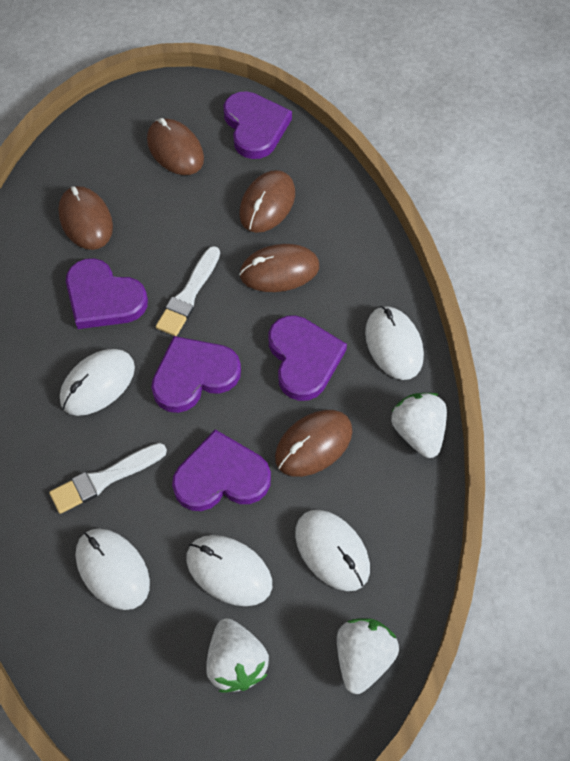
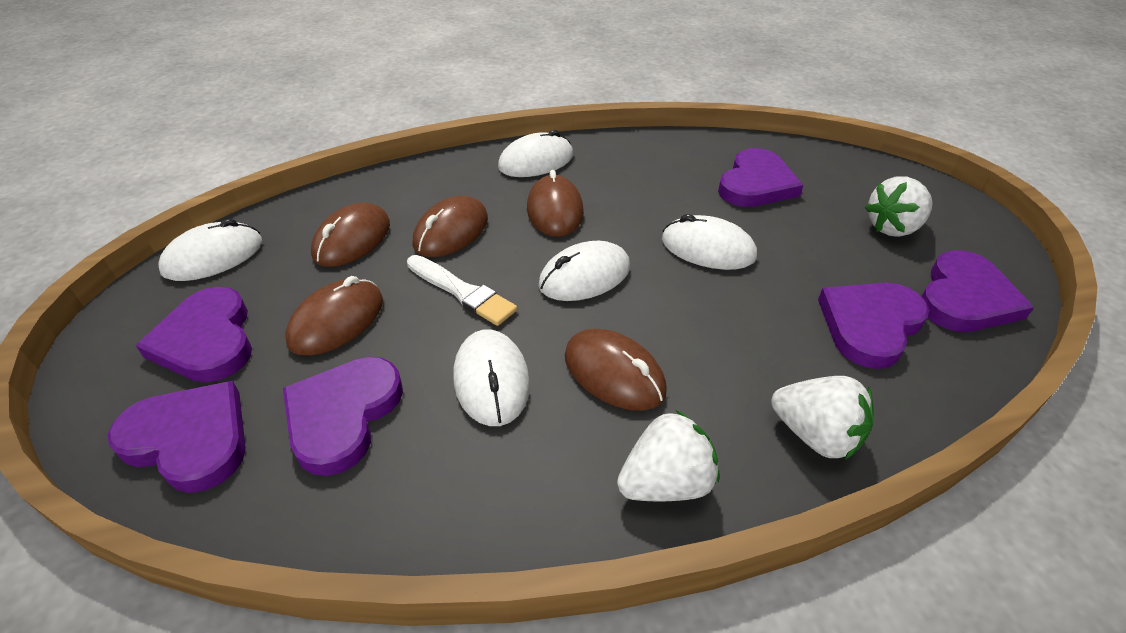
purple heart: 5 -> 6
white brush: 2 -> 1

